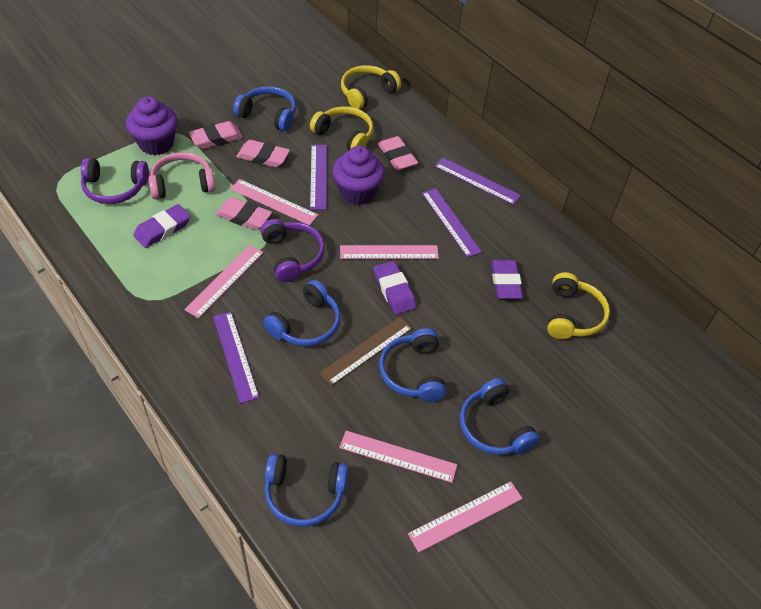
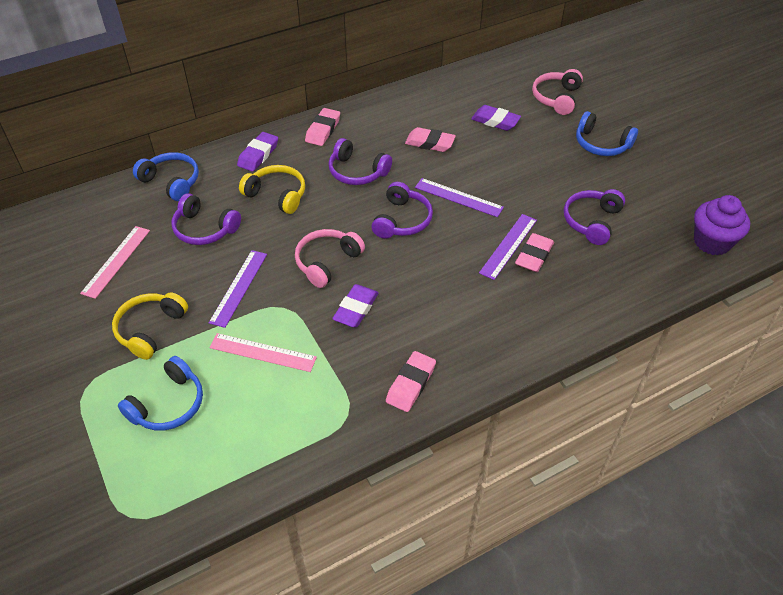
blue headphones: 5 -> 3
brown ruler: 1 -> 0
pink headphones: 1 -> 2
pink ruler: 5 -> 2
purple cupcake: 2 -> 1
purple headphones: 2 -> 4
purple ruler: 4 -> 3
yellow headphones: 3 -> 2

